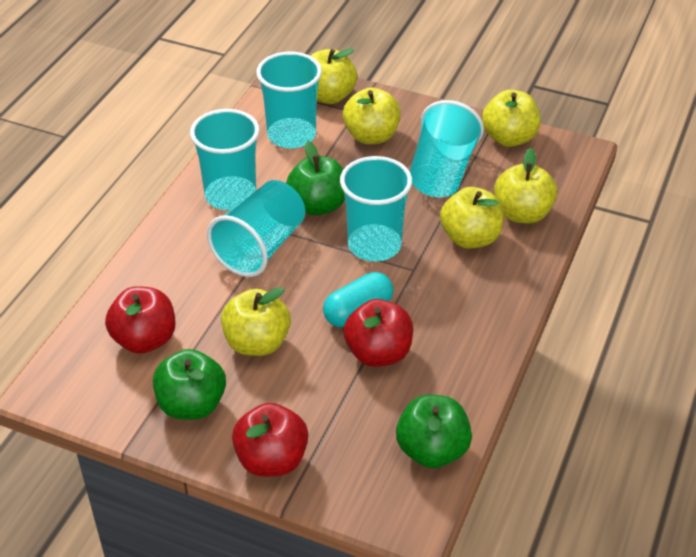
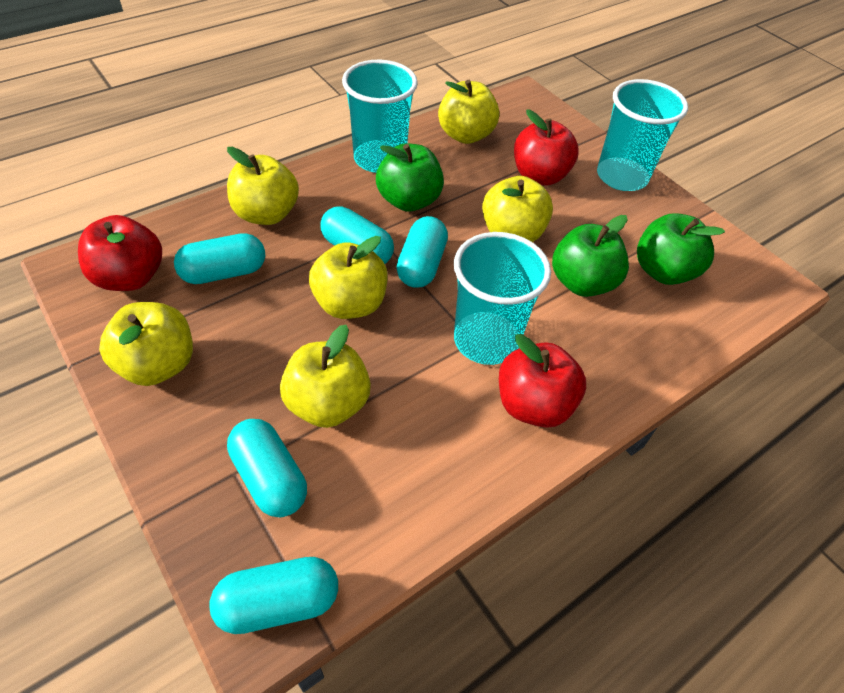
turquoise capsule: 1 -> 5
turquoise cup: 5 -> 3

